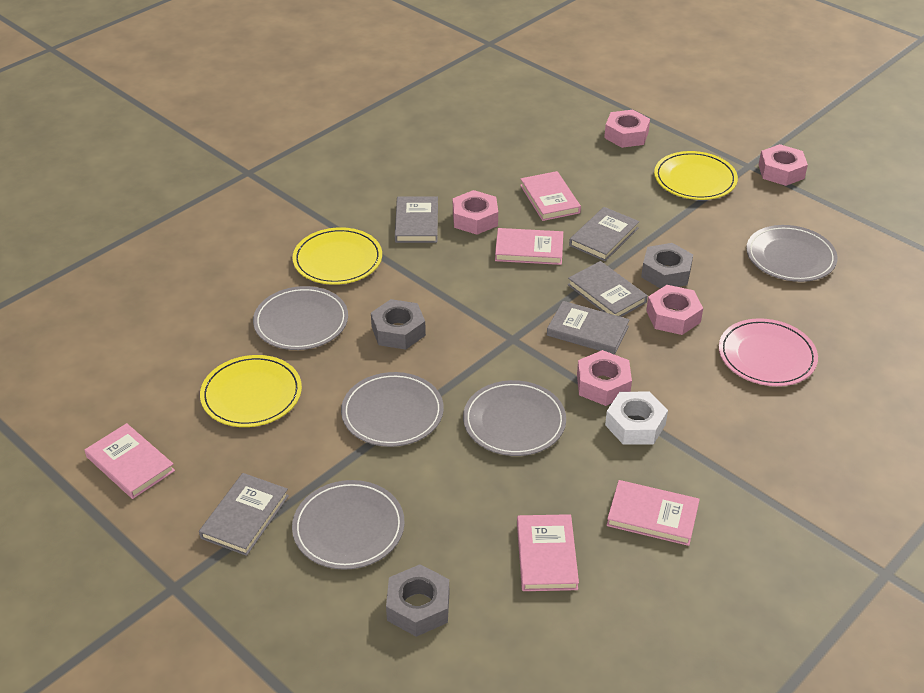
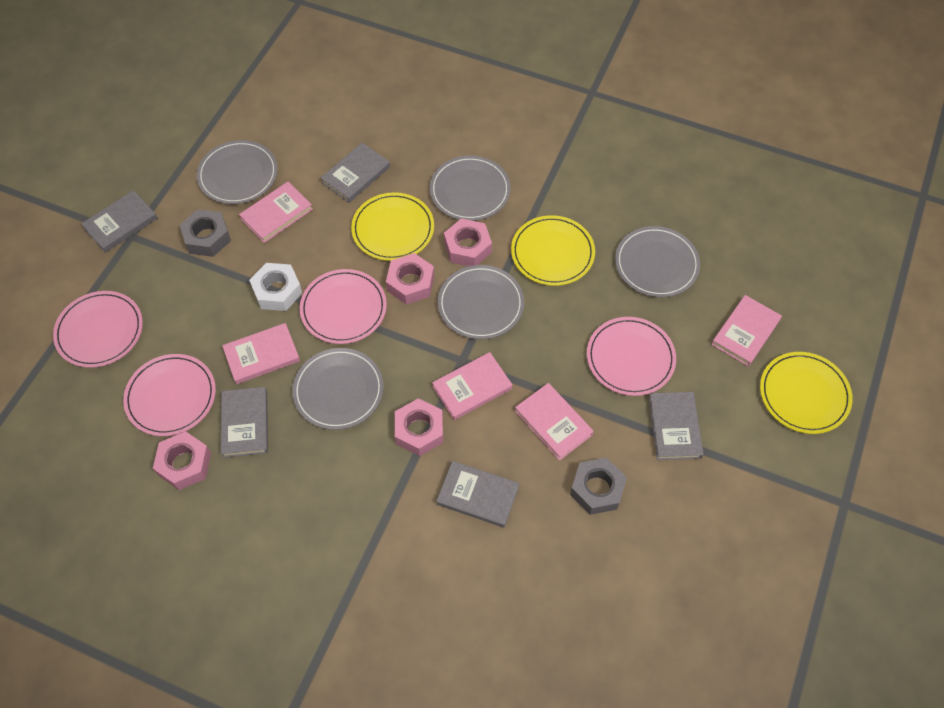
grey nut: 3 -> 2
pink nut: 5 -> 4
pink plate: 1 -> 4

